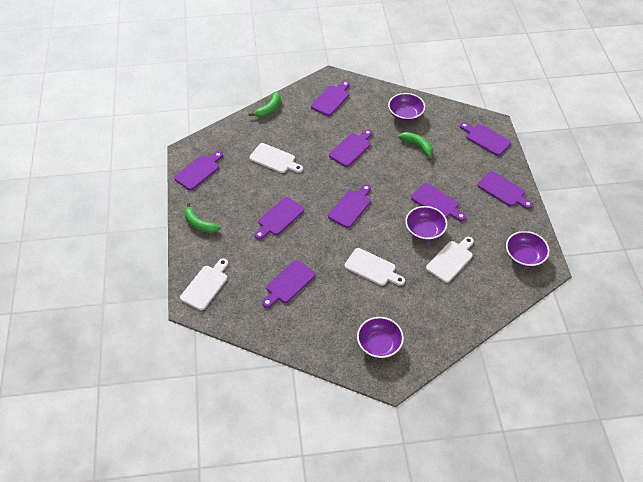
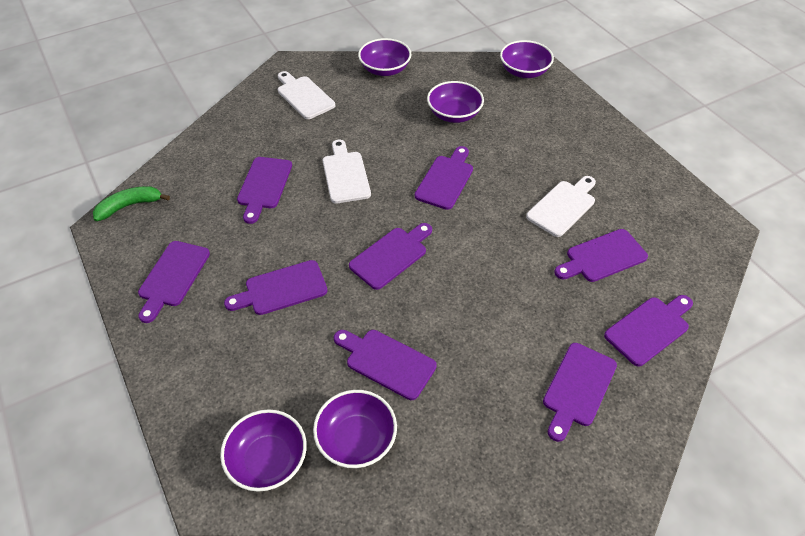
green banana: 3 -> 1
purple bowl: 4 -> 5
white cutting board: 4 -> 3

